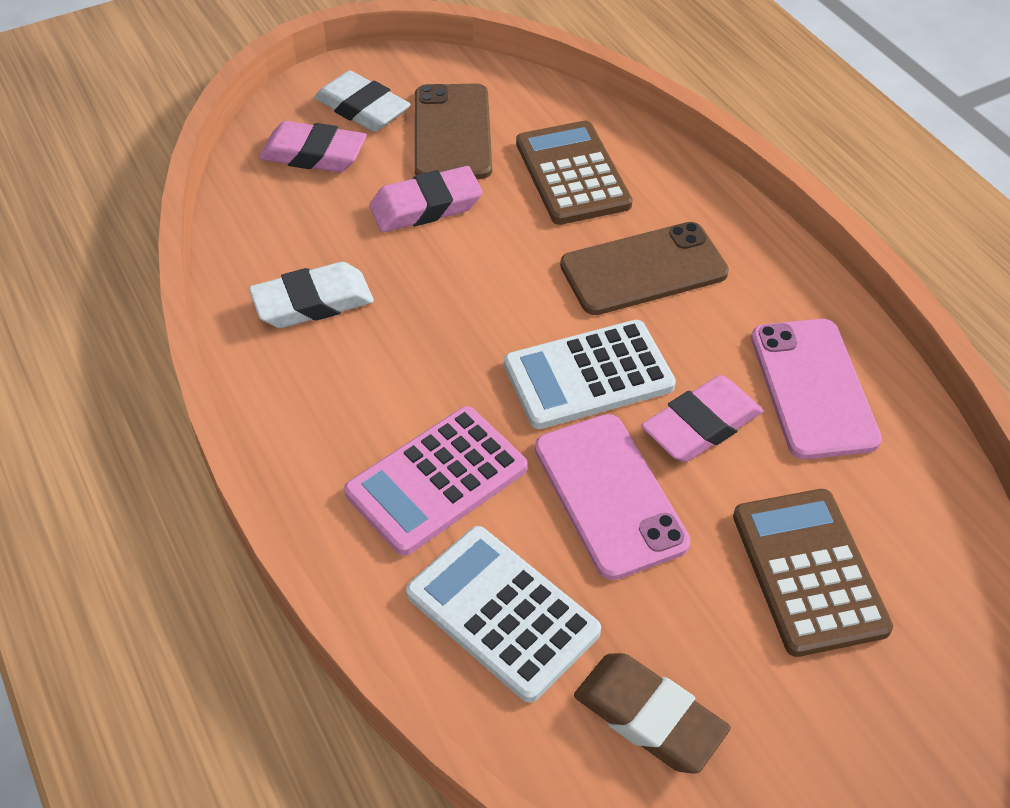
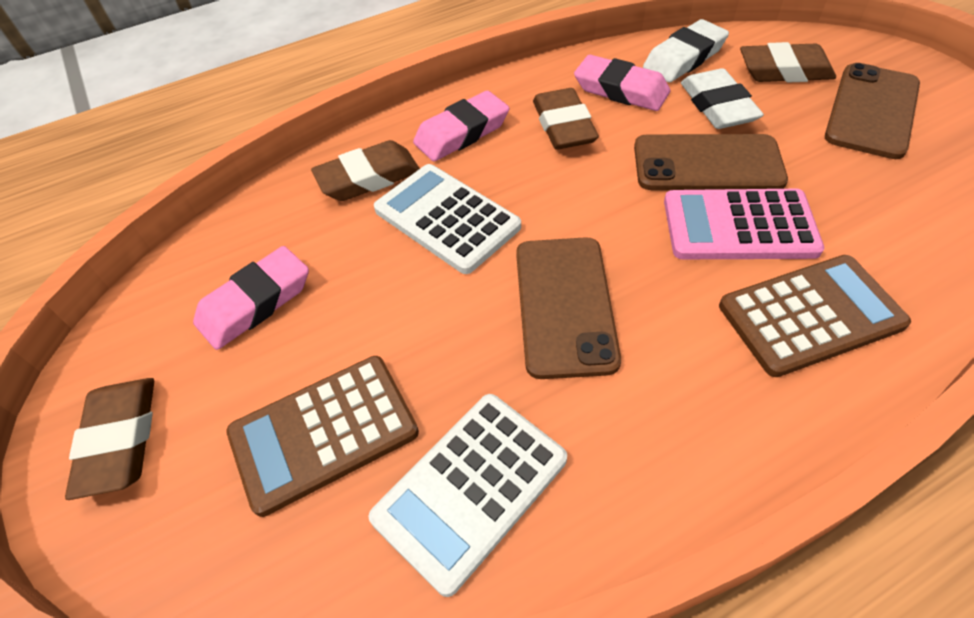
brown eraser: 1 -> 4
brown phone: 2 -> 3
pink phone: 2 -> 0

